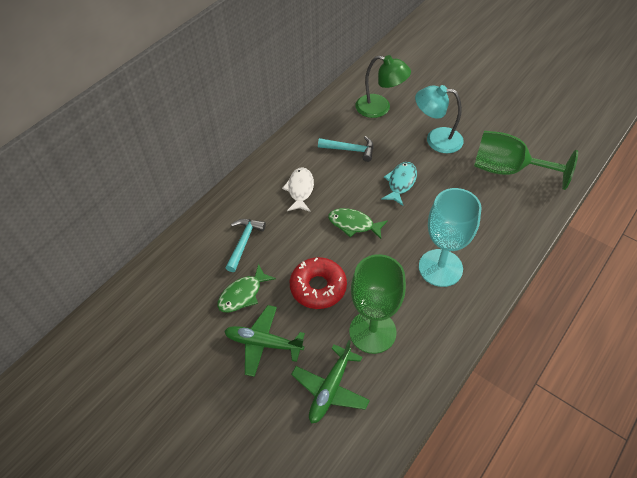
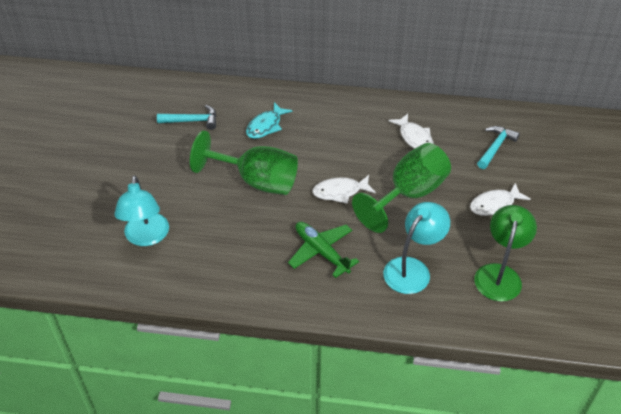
green fish: 2 -> 0
green plane: 2 -> 1
red donut: 1 -> 0
turquoise goblet: 1 -> 0
turquoise lamp: 1 -> 2
white fish: 1 -> 3

